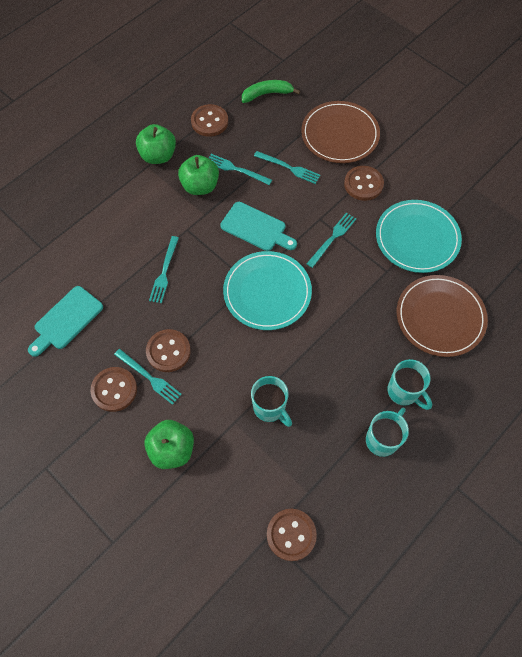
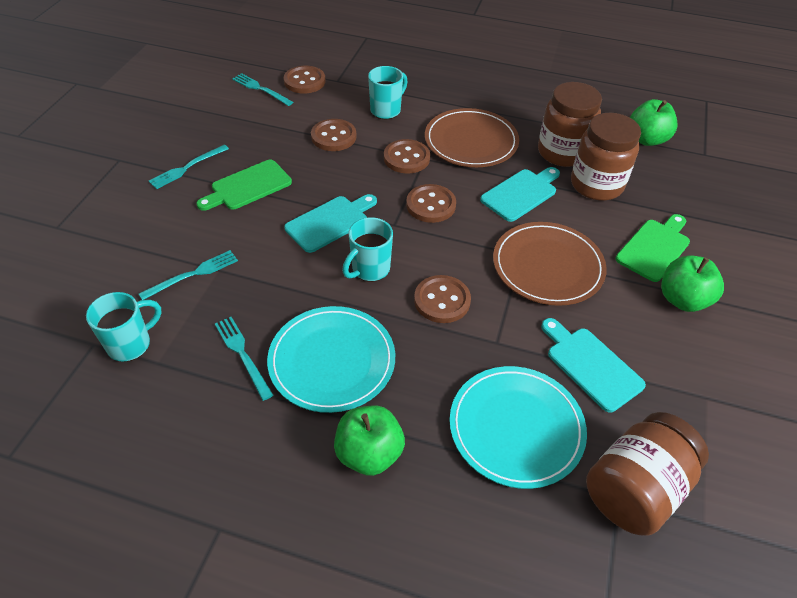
brown jar: 0 -> 3
green banana: 1 -> 0
green cutting board: 0 -> 2
turquoise cutting board: 2 -> 3
turquoise fork: 5 -> 4

